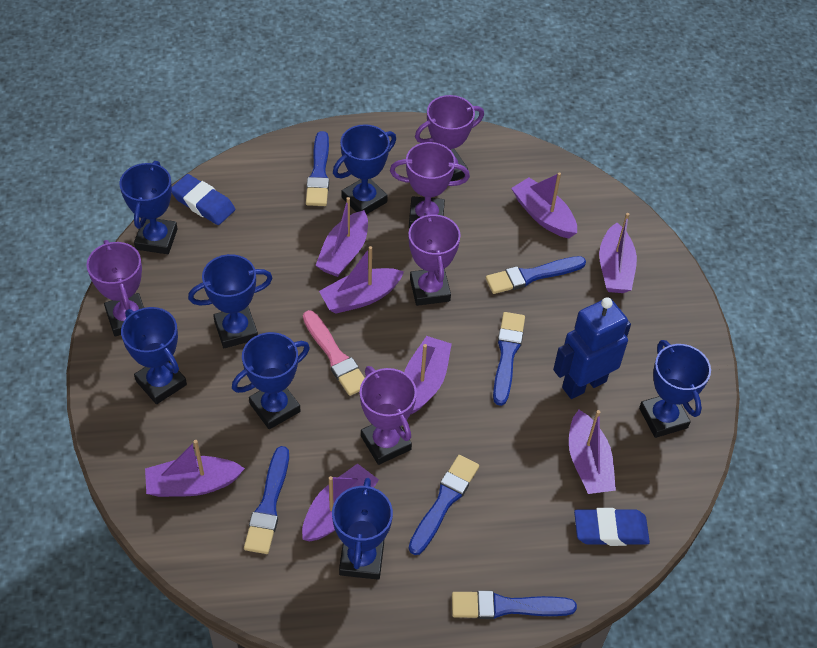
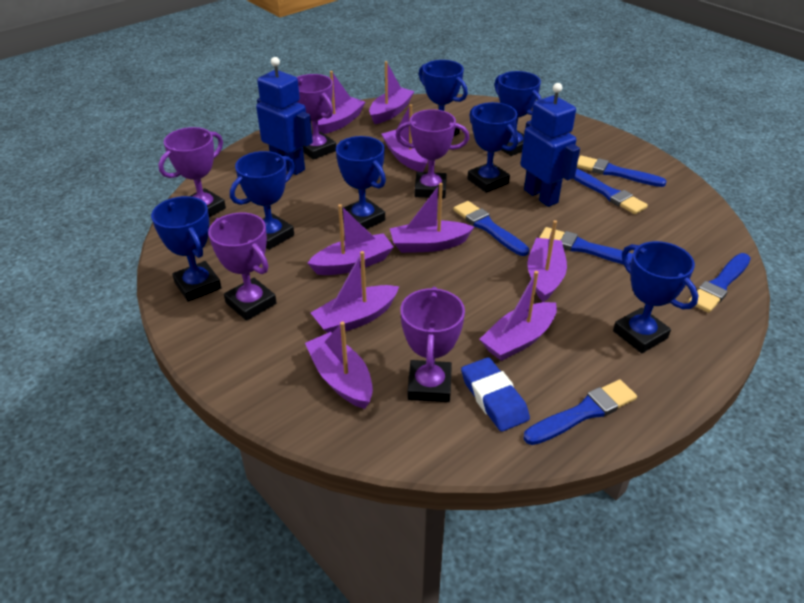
blue eraser: 2 -> 1
blue robot: 1 -> 2
pink brush: 1 -> 0
purple boat: 8 -> 9

